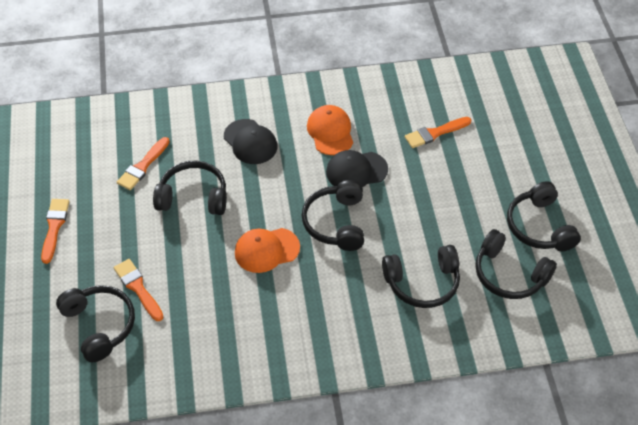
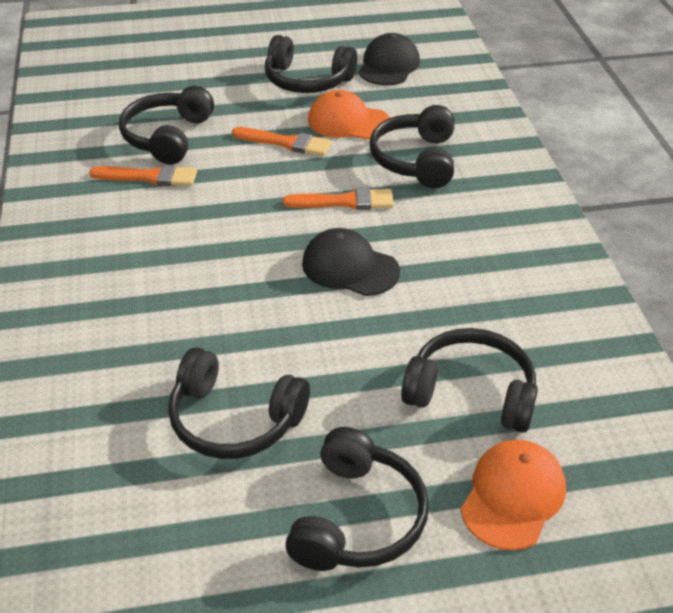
orange brush: 4 -> 3

